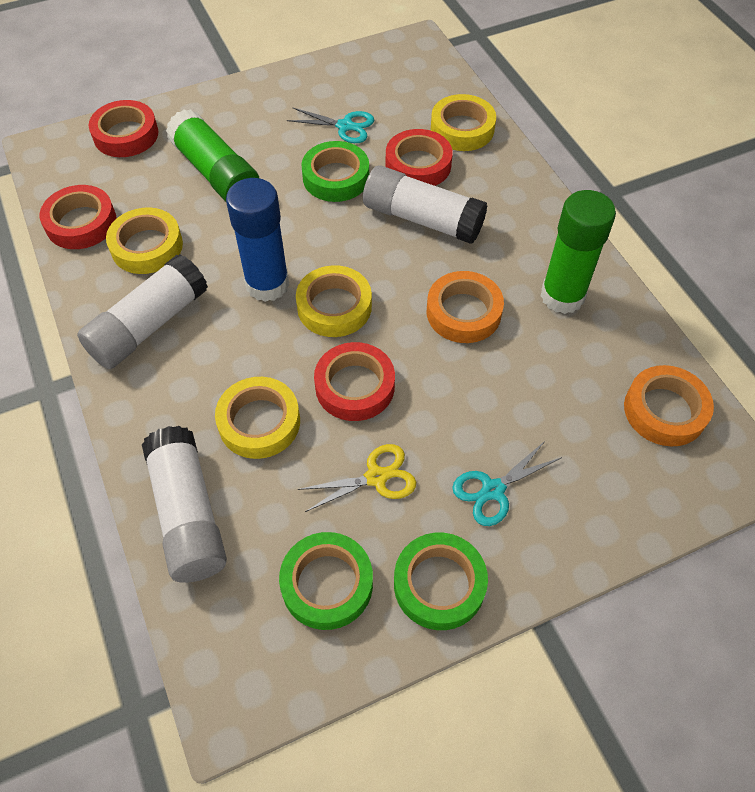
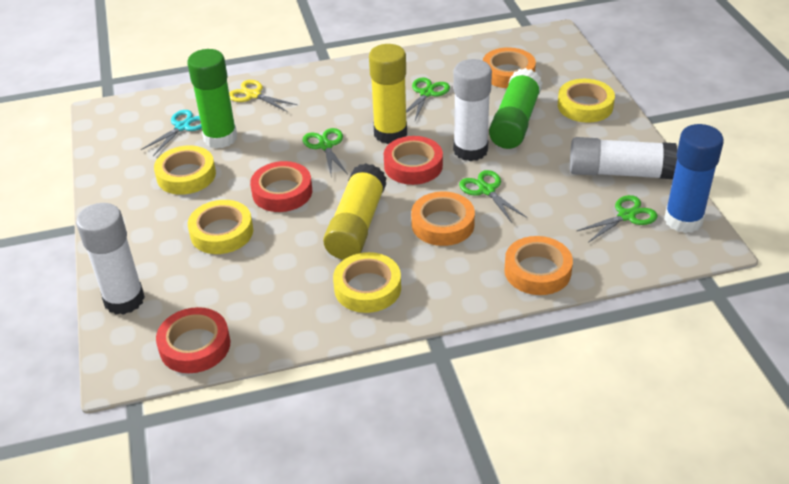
green scissors: 0 -> 4
green tape: 3 -> 0
orange tape: 2 -> 3
red tape: 4 -> 3
turquoise scissors: 2 -> 1
yellow glue stick: 0 -> 2

